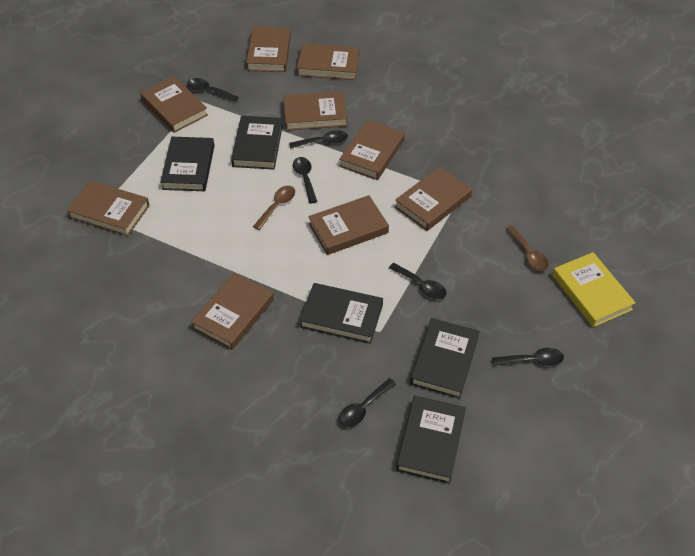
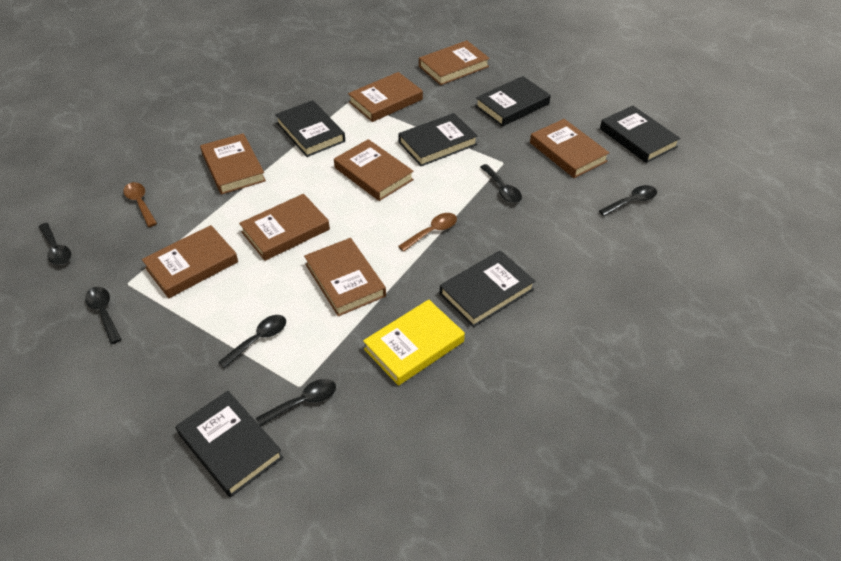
black book: 5 -> 6
brown book: 9 -> 8

